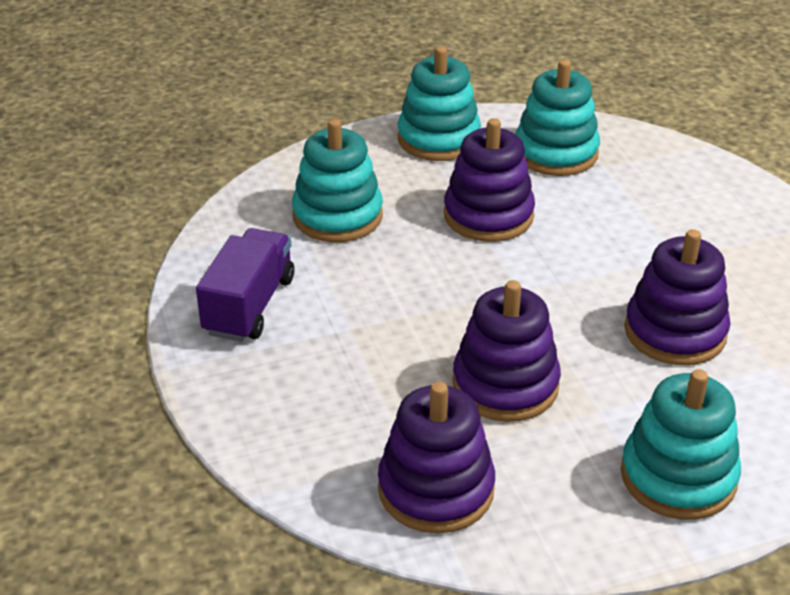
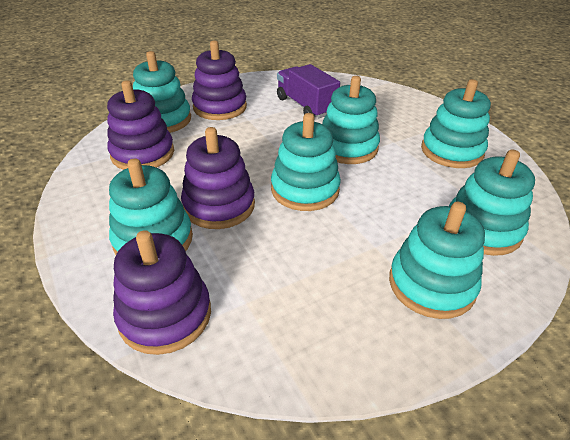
turquoise stacking toy: 4 -> 7

